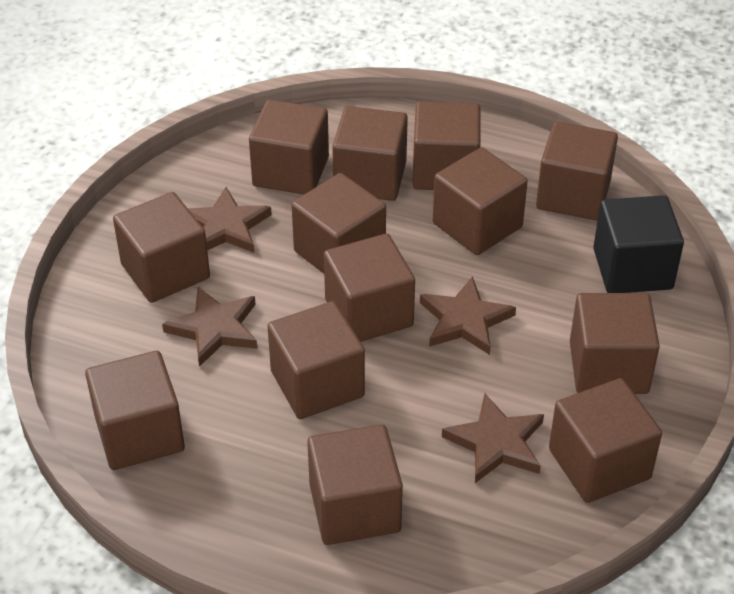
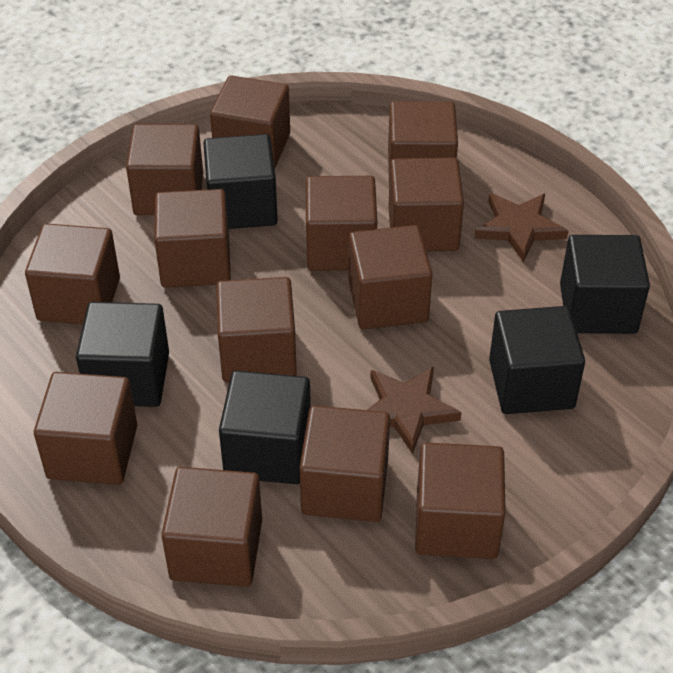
black cube: 1 -> 5
brown star: 4 -> 2

